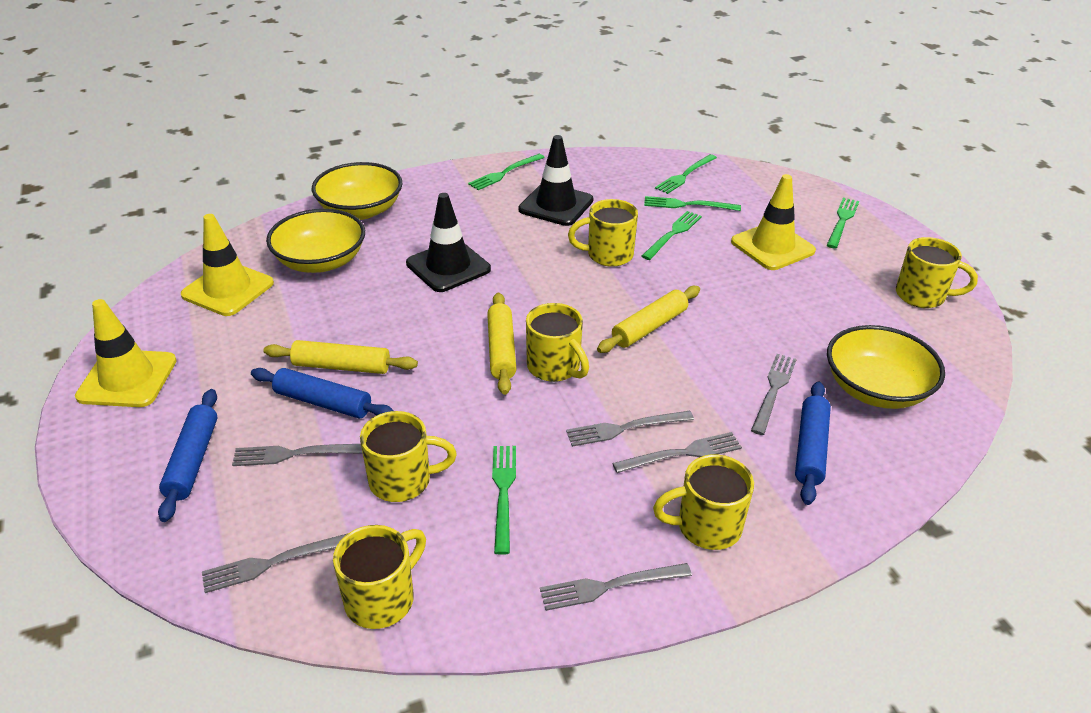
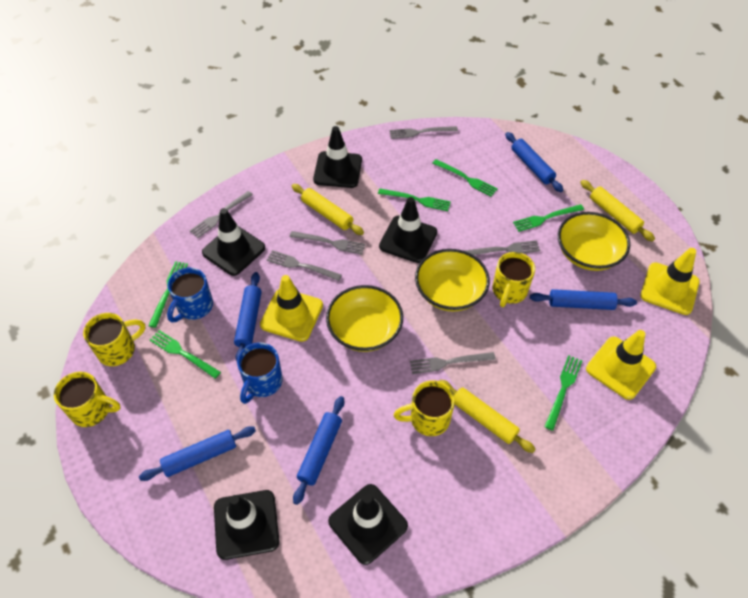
black traffic cone: 2 -> 5
blue mug: 0 -> 2
blue rolling pin: 3 -> 5
yellow mug: 6 -> 4

